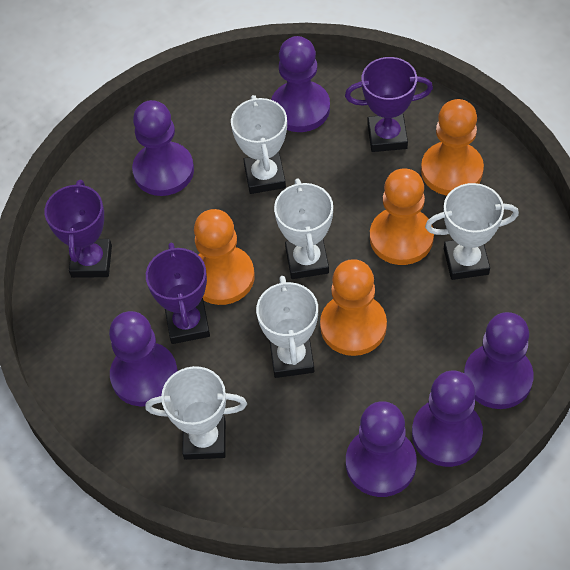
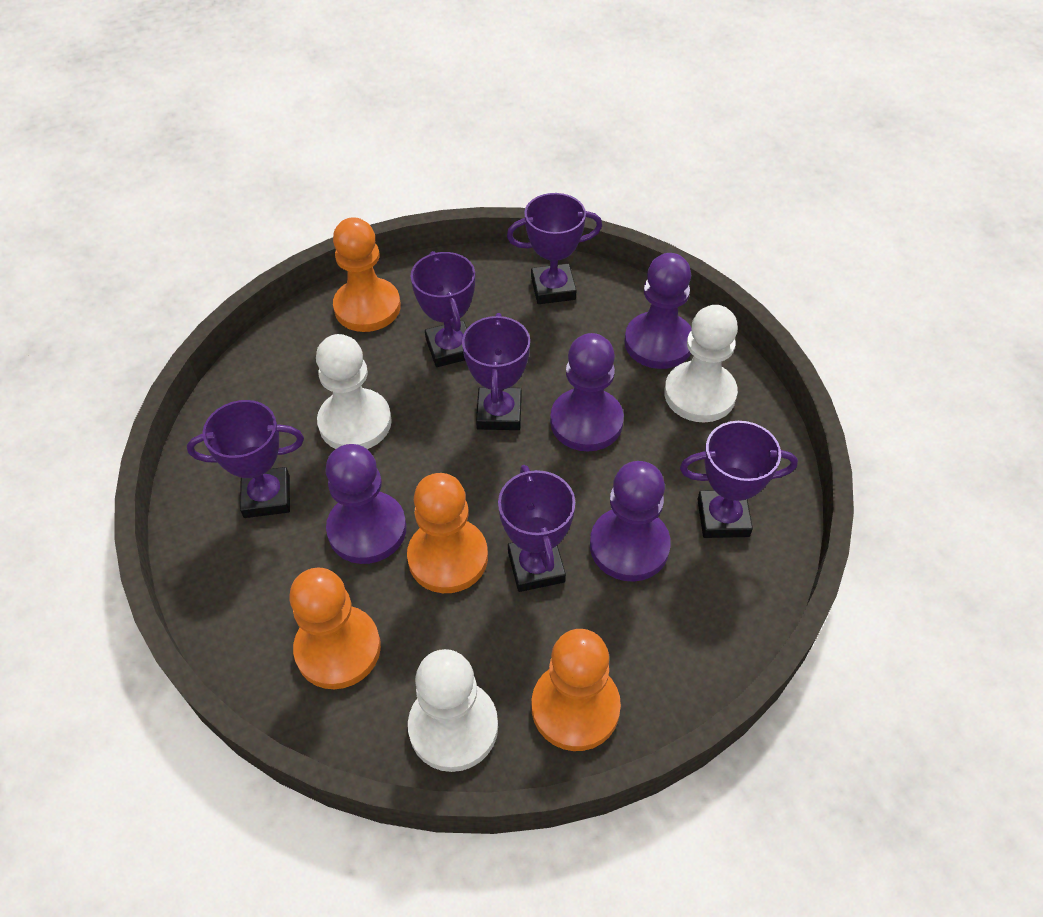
purple pawn: 6 -> 4
purple trophy: 3 -> 6
white pawn: 0 -> 3
white trophy: 5 -> 0

